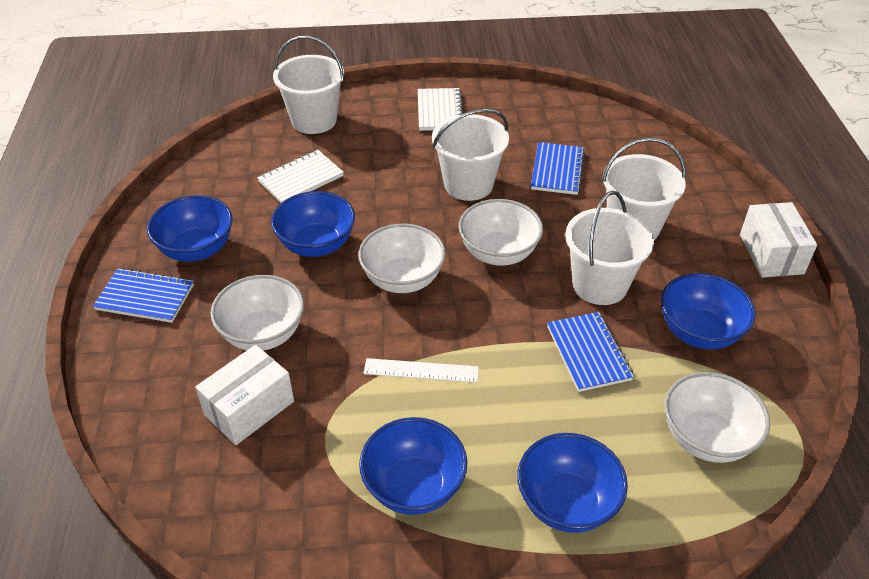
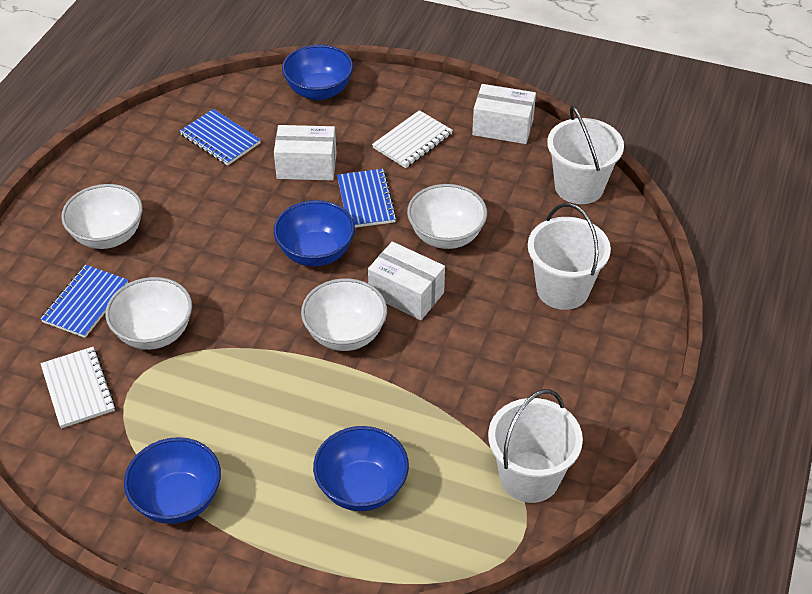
blue bowl: 5 -> 4
white box: 2 -> 3
white bucket: 4 -> 3
white ruler: 1 -> 0

